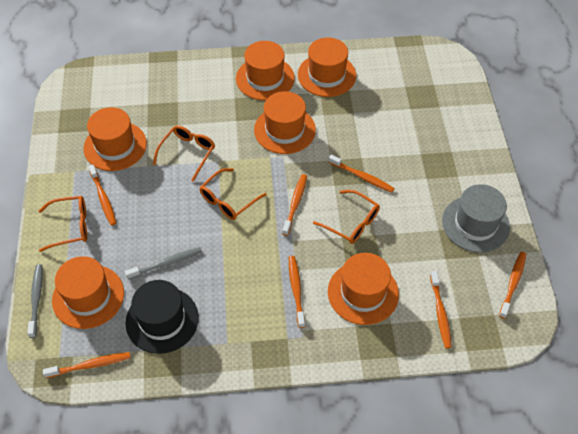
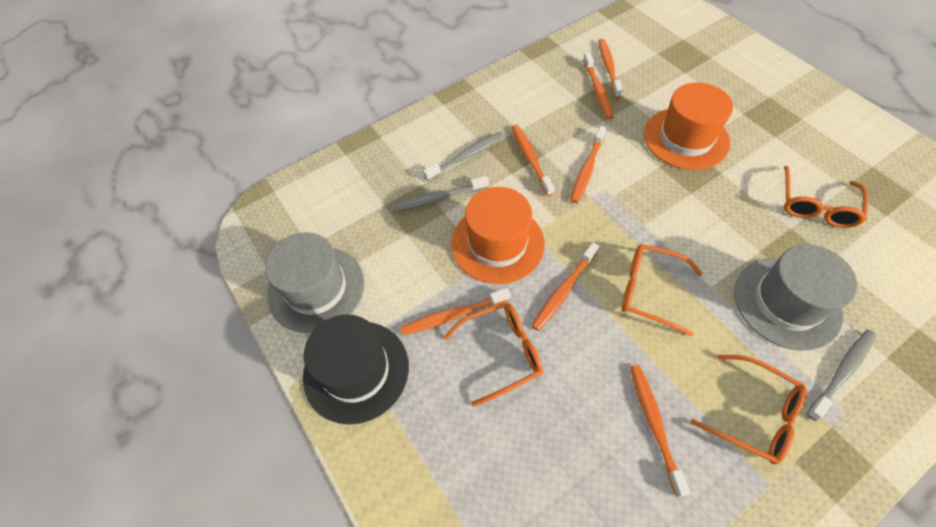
grey hat: 1 -> 2
grey toothbrush: 2 -> 3
orange hat: 6 -> 2

